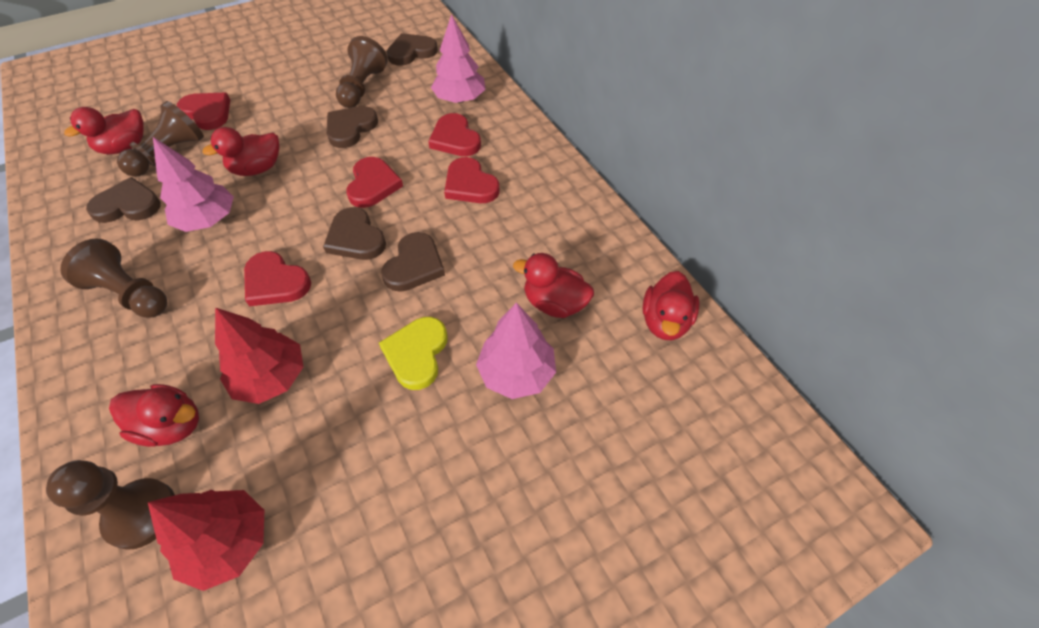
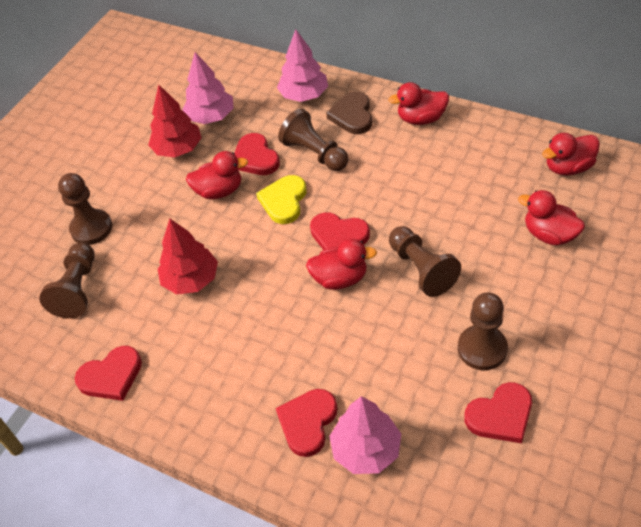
brown heart: 5 -> 1
brown pawn: 4 -> 5

